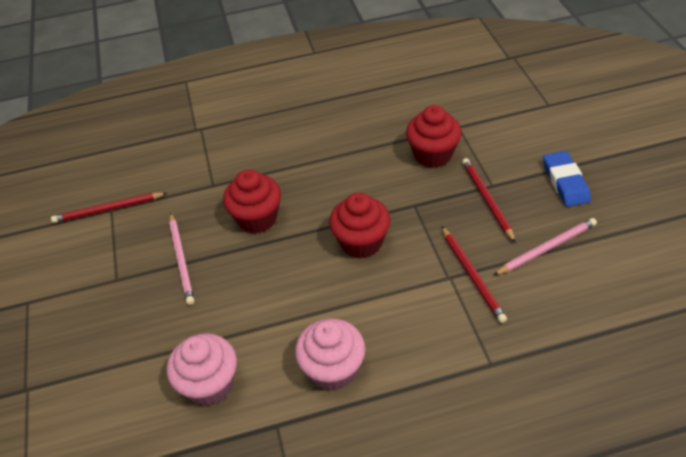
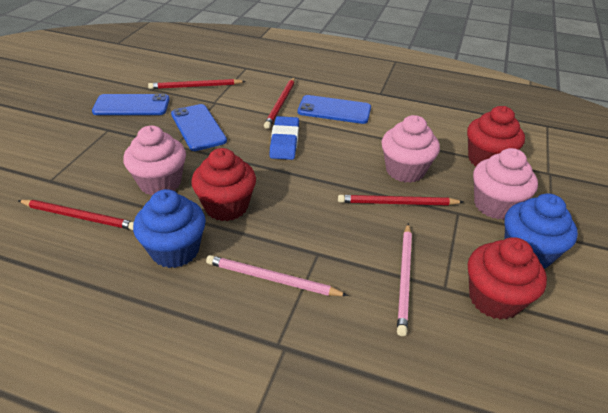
blue cupcake: 0 -> 2
blue phone: 0 -> 3
pink cupcake: 2 -> 3
red pencil: 3 -> 4

